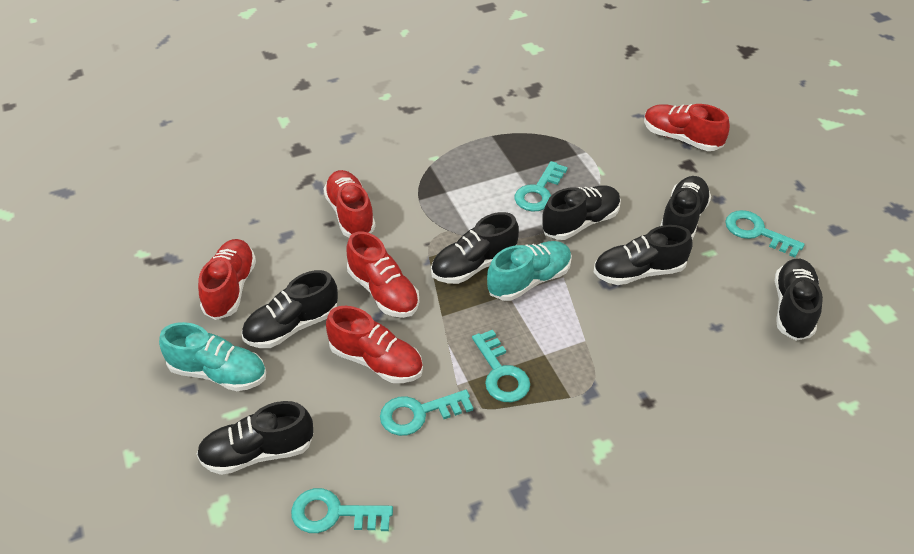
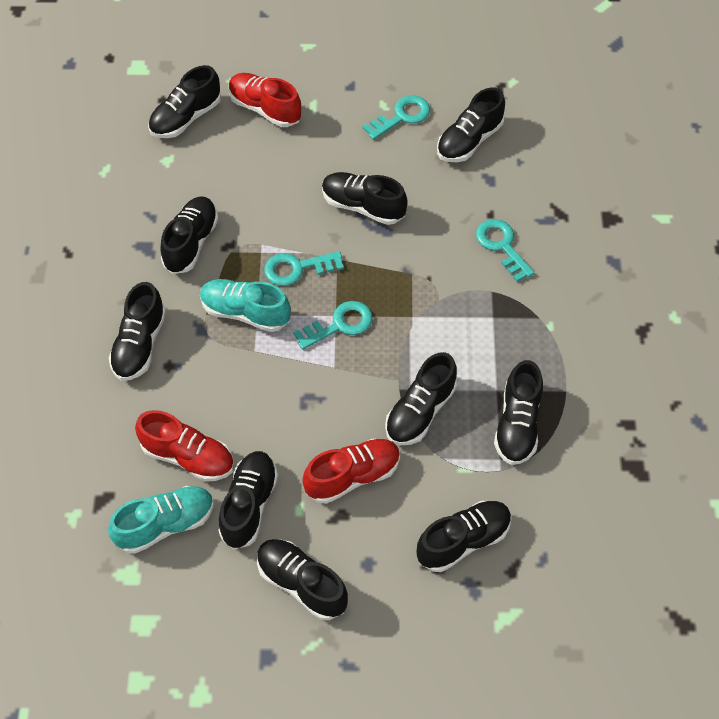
black shoe: 7 -> 10
red shoe: 5 -> 3
turquoise key: 5 -> 4

